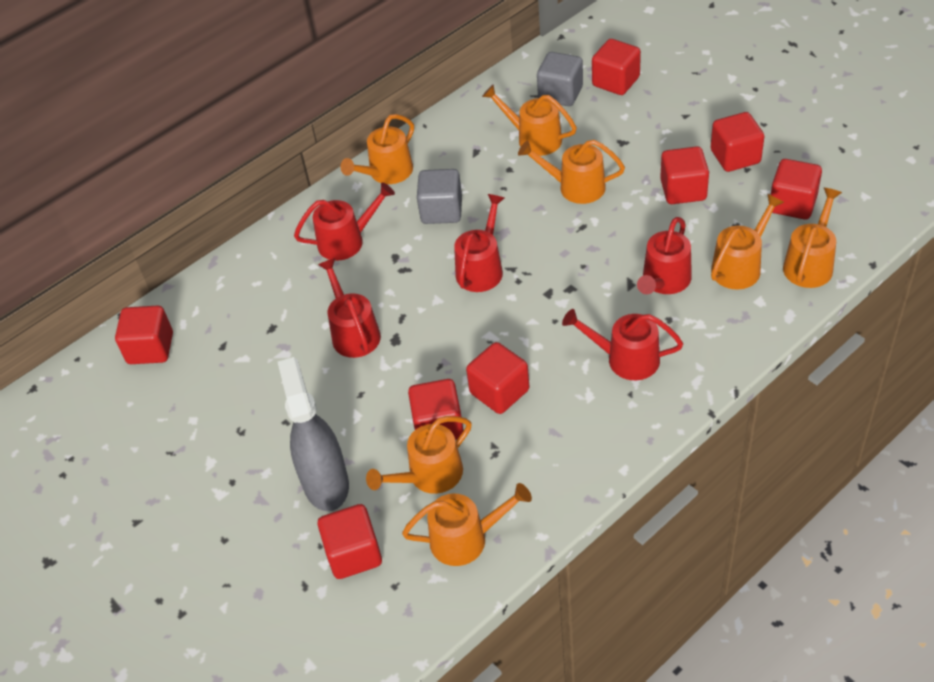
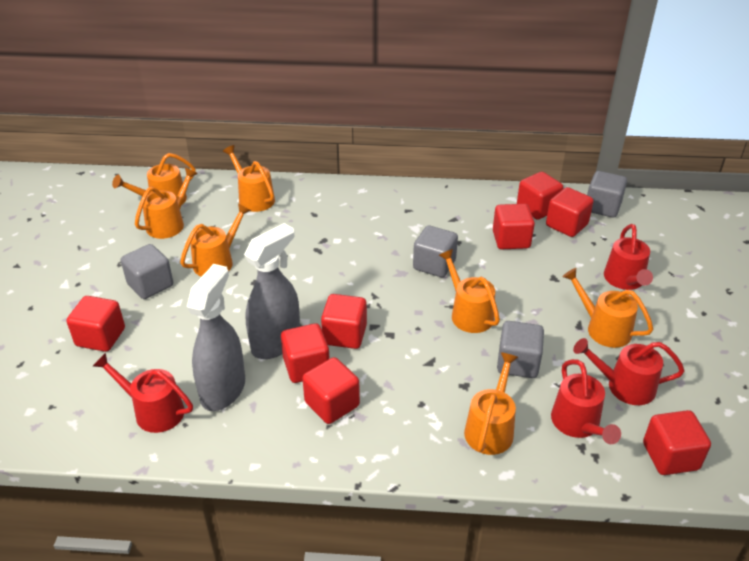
grey cube: 2 -> 4
grey spray bottle: 1 -> 2
red watering can: 5 -> 4

